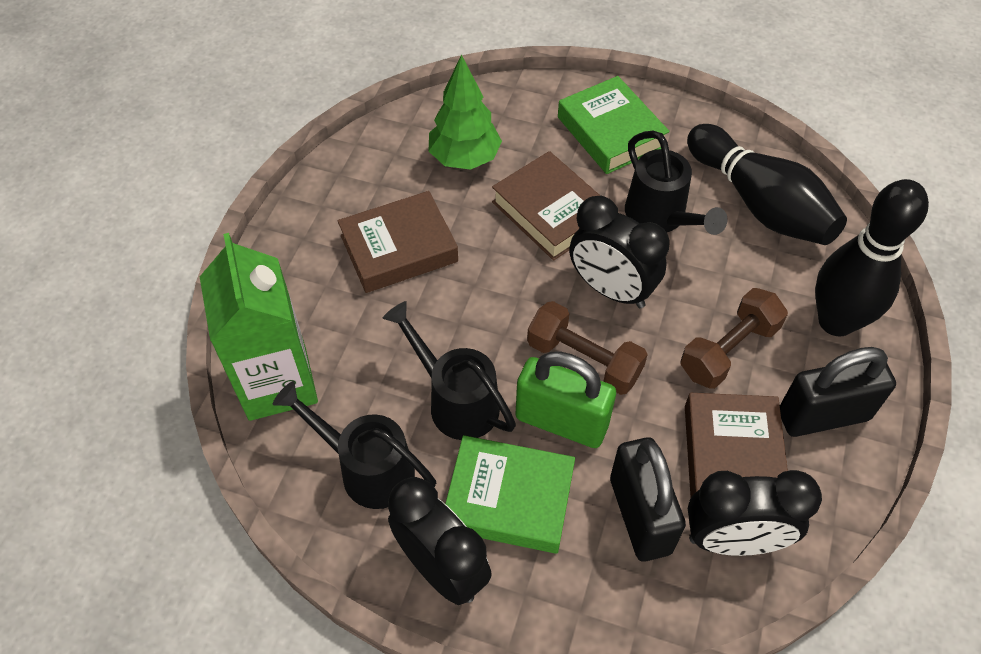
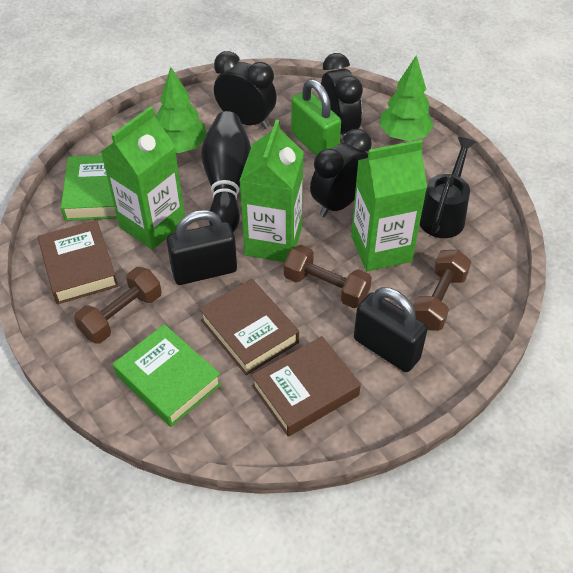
black bowling pin: 2 -> 1
black watering can: 3 -> 1
brown dumbbell: 2 -> 3
green carton: 1 -> 3
green tree: 1 -> 2

